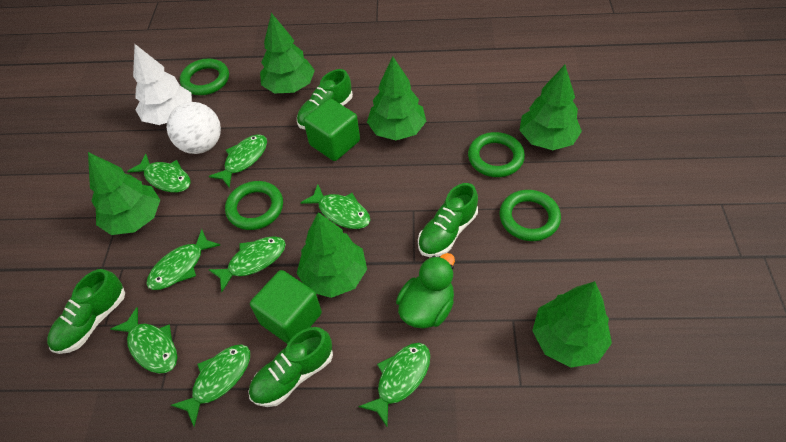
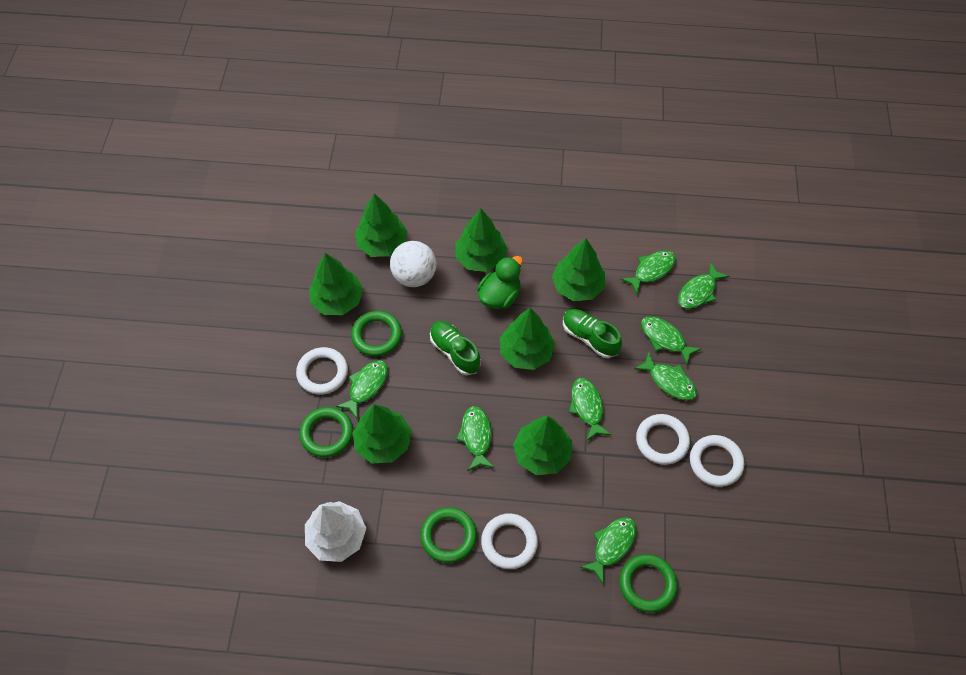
green cube: 2 -> 0
green shoe: 4 -> 2
green tree: 6 -> 7
white ring: 0 -> 4

